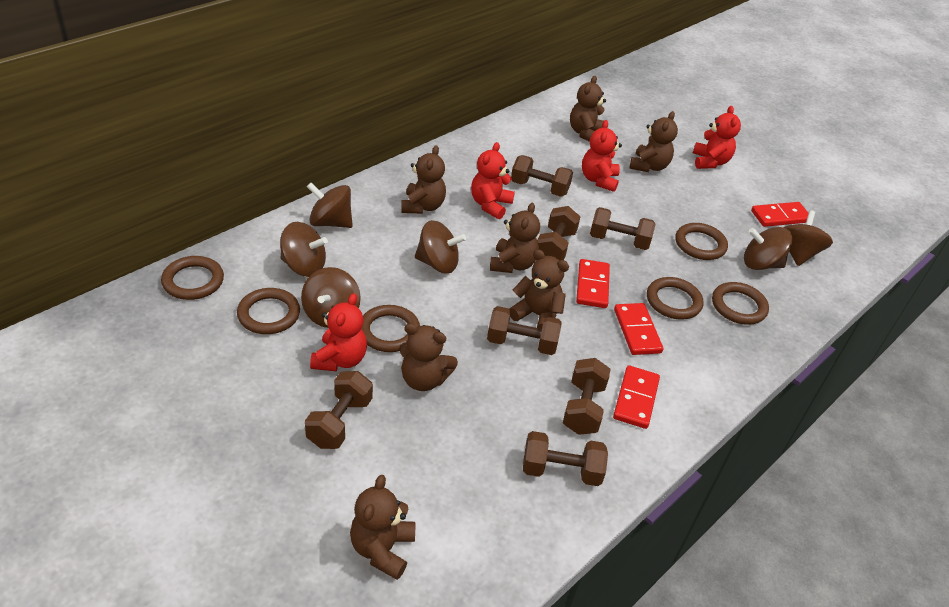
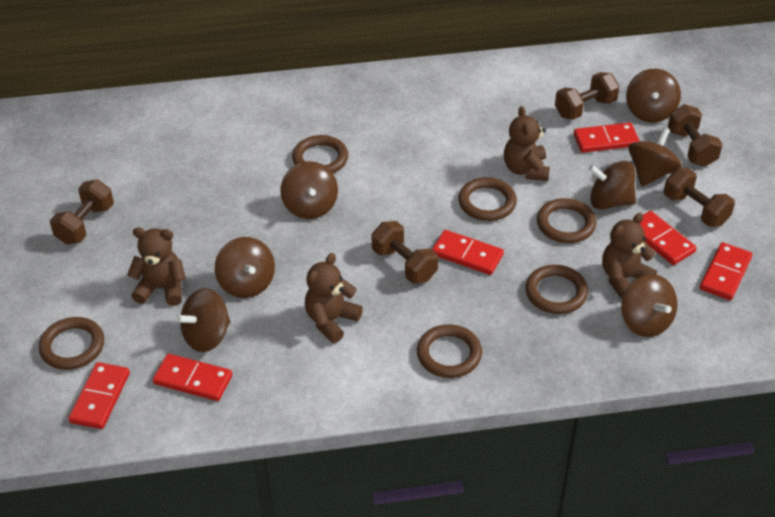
brown dumbbell: 7 -> 5
brown spinning top: 6 -> 7
brown teddy bear: 7 -> 4
red domino: 4 -> 6
red teddy bear: 4 -> 0

